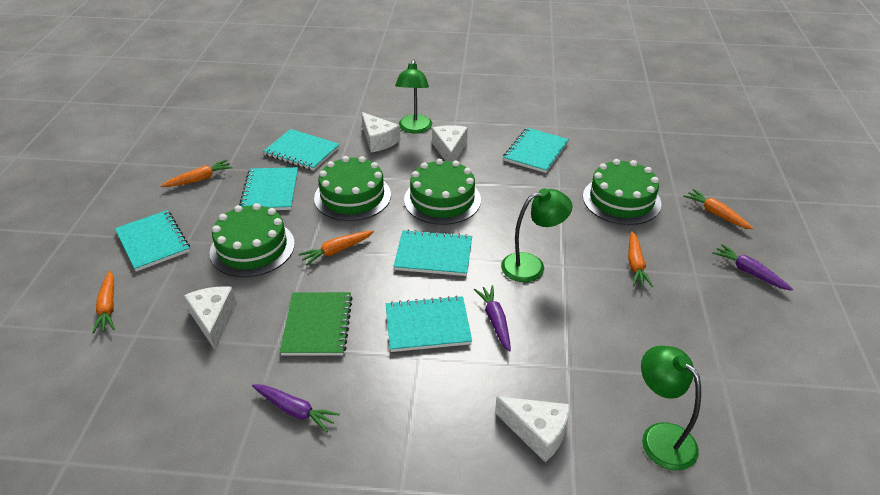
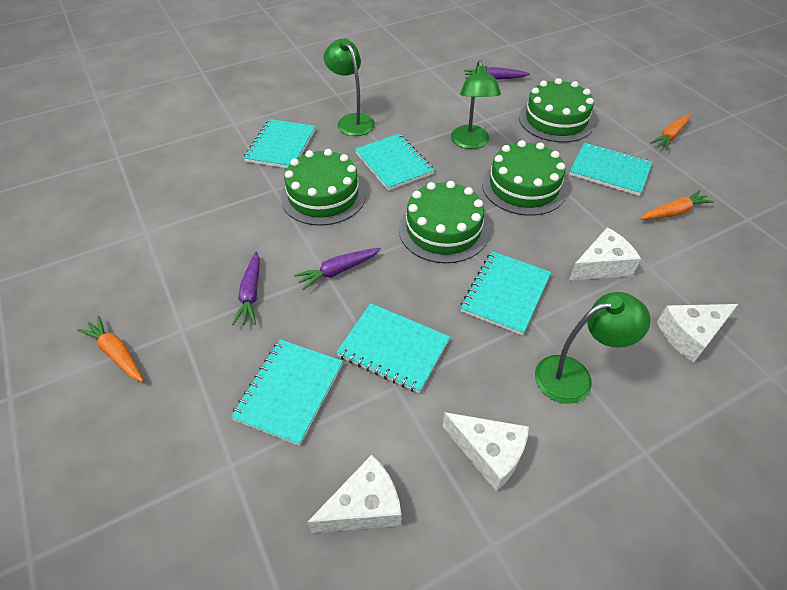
green notebook: 1 -> 0
orange carrot: 5 -> 3

